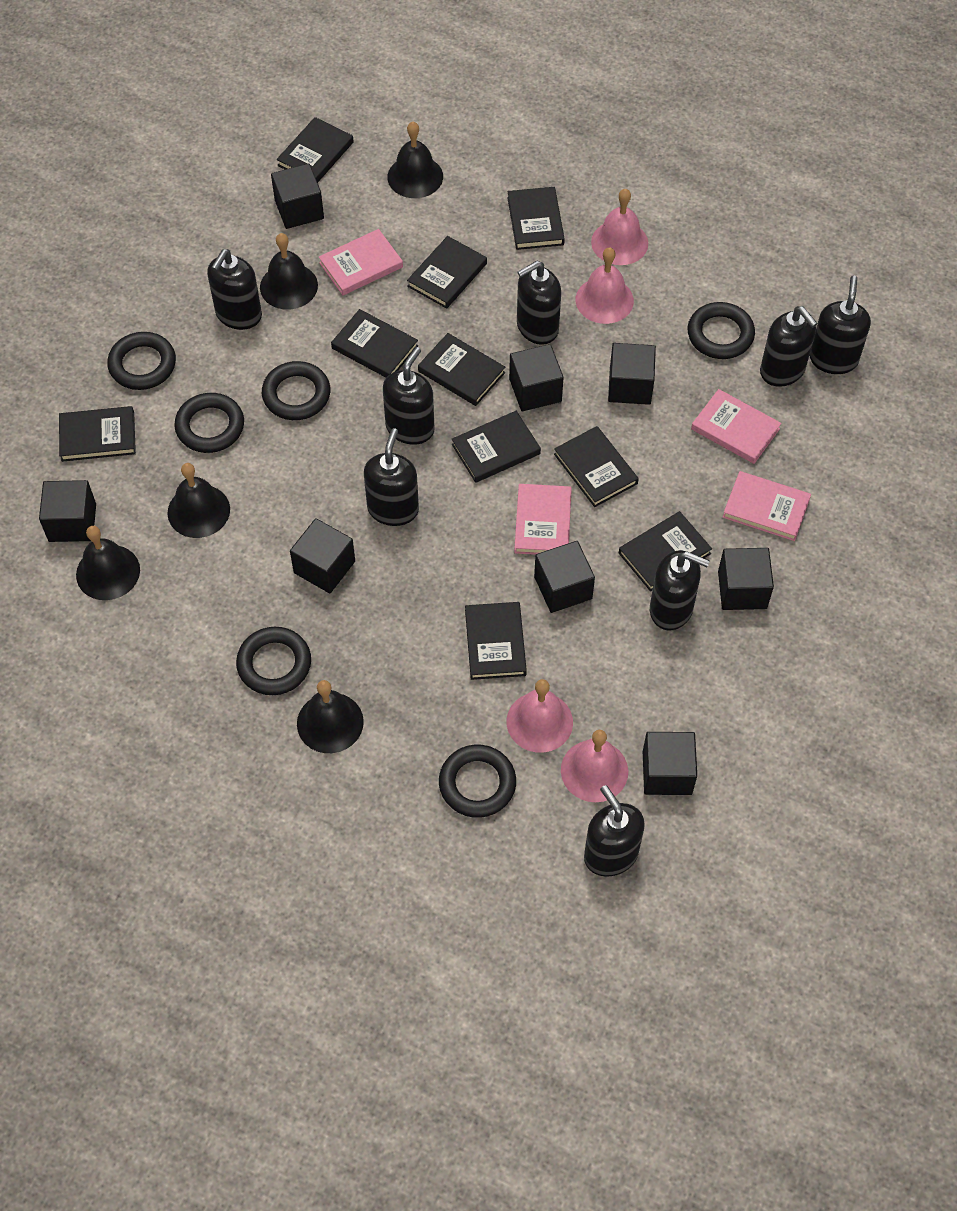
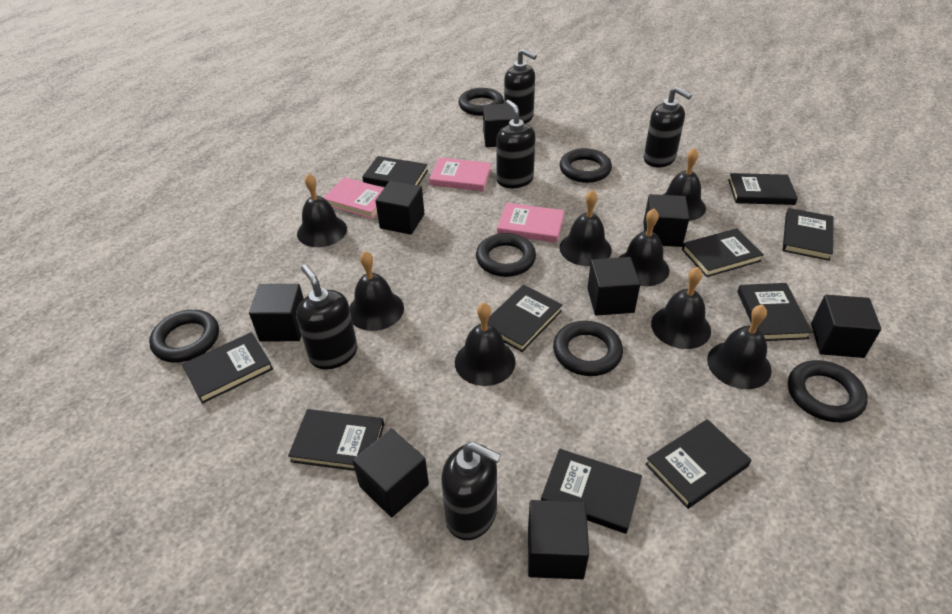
black bell: 5 -> 8
black soap dispenser: 8 -> 5
pink bell: 4 -> 0
pink book: 4 -> 3

